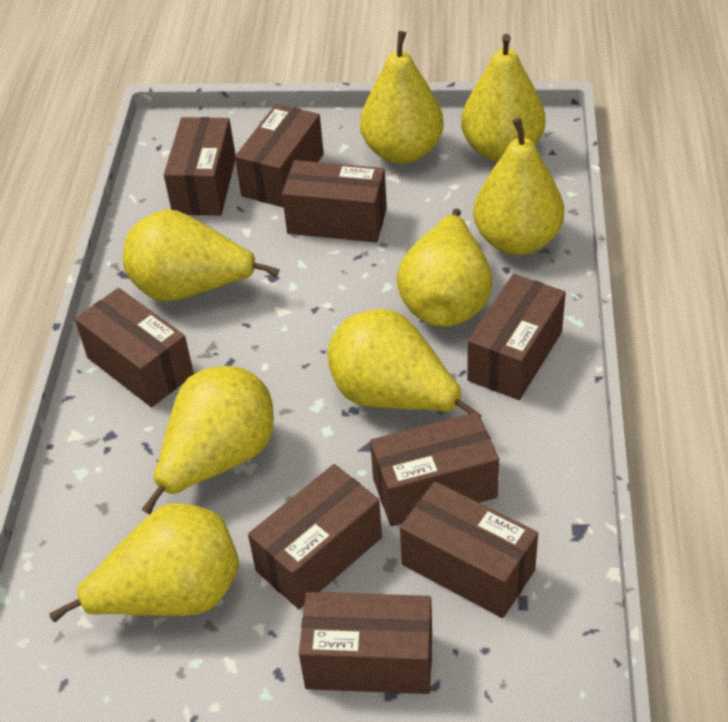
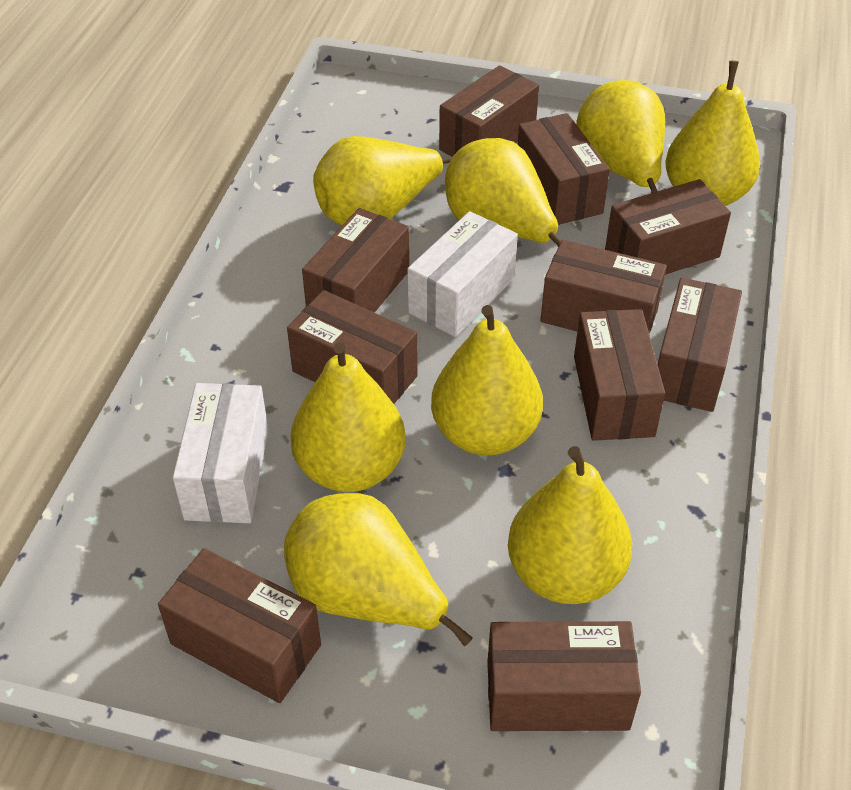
brown box: 9 -> 10
white box: 0 -> 2

